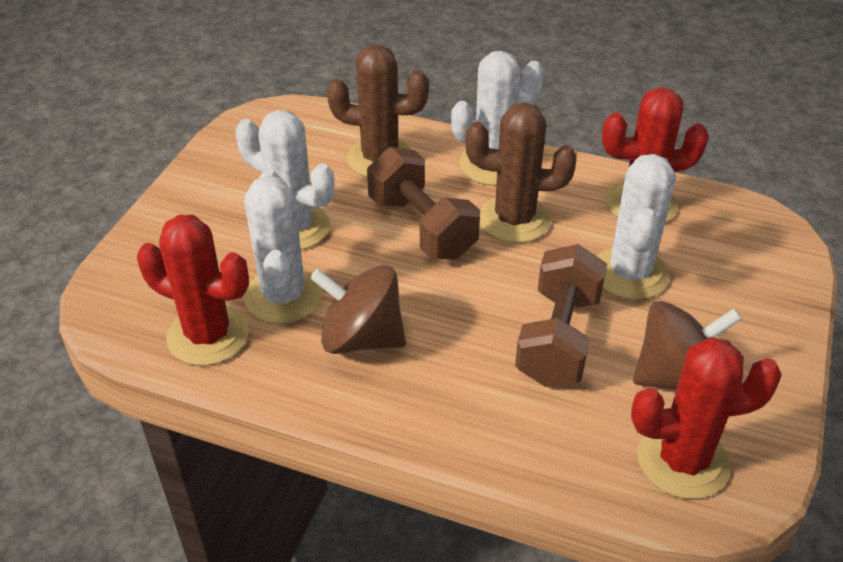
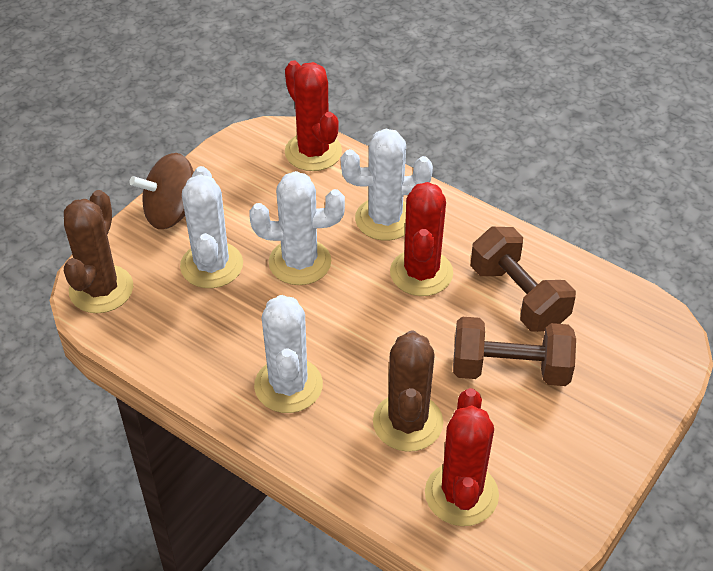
brown spinning top: 2 -> 1

